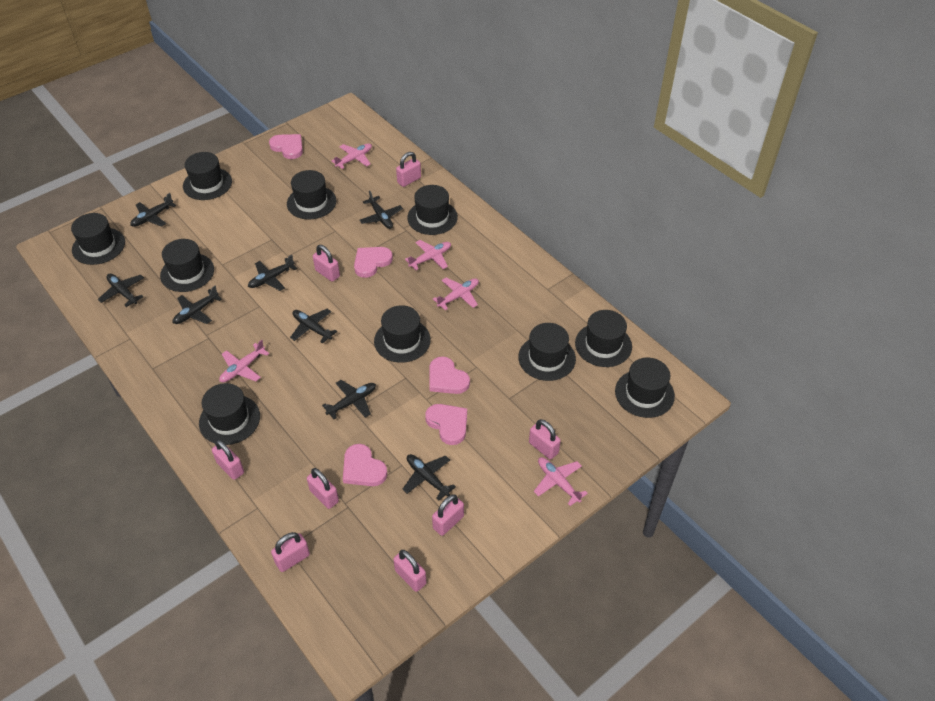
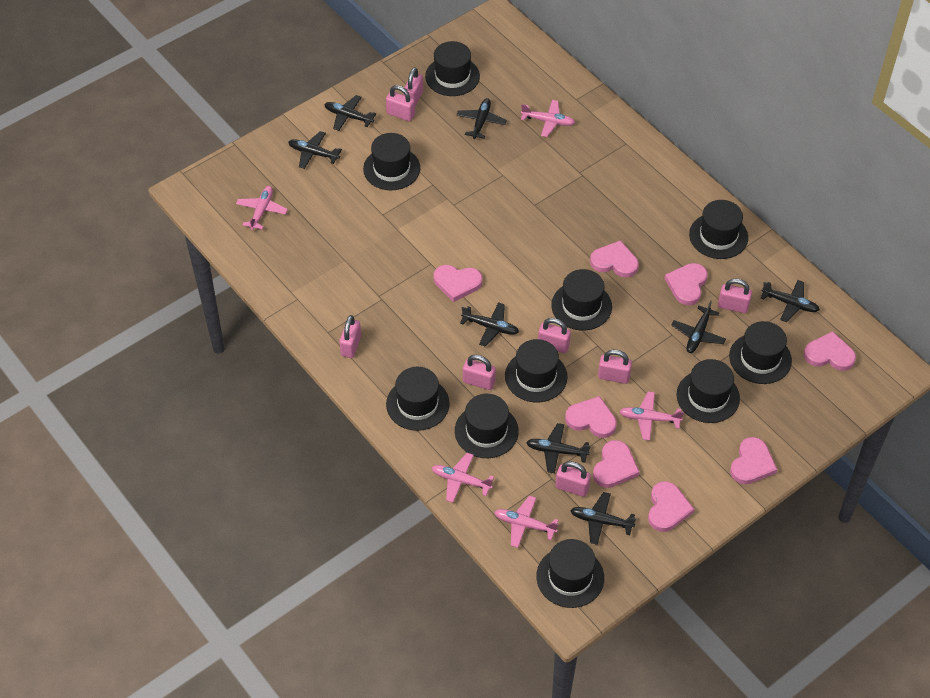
pink heart: 5 -> 8

